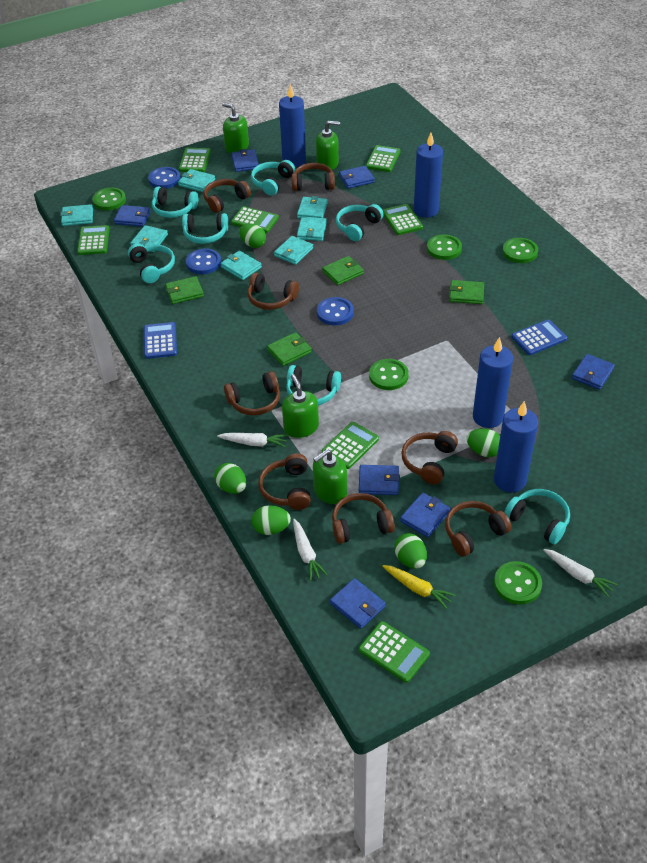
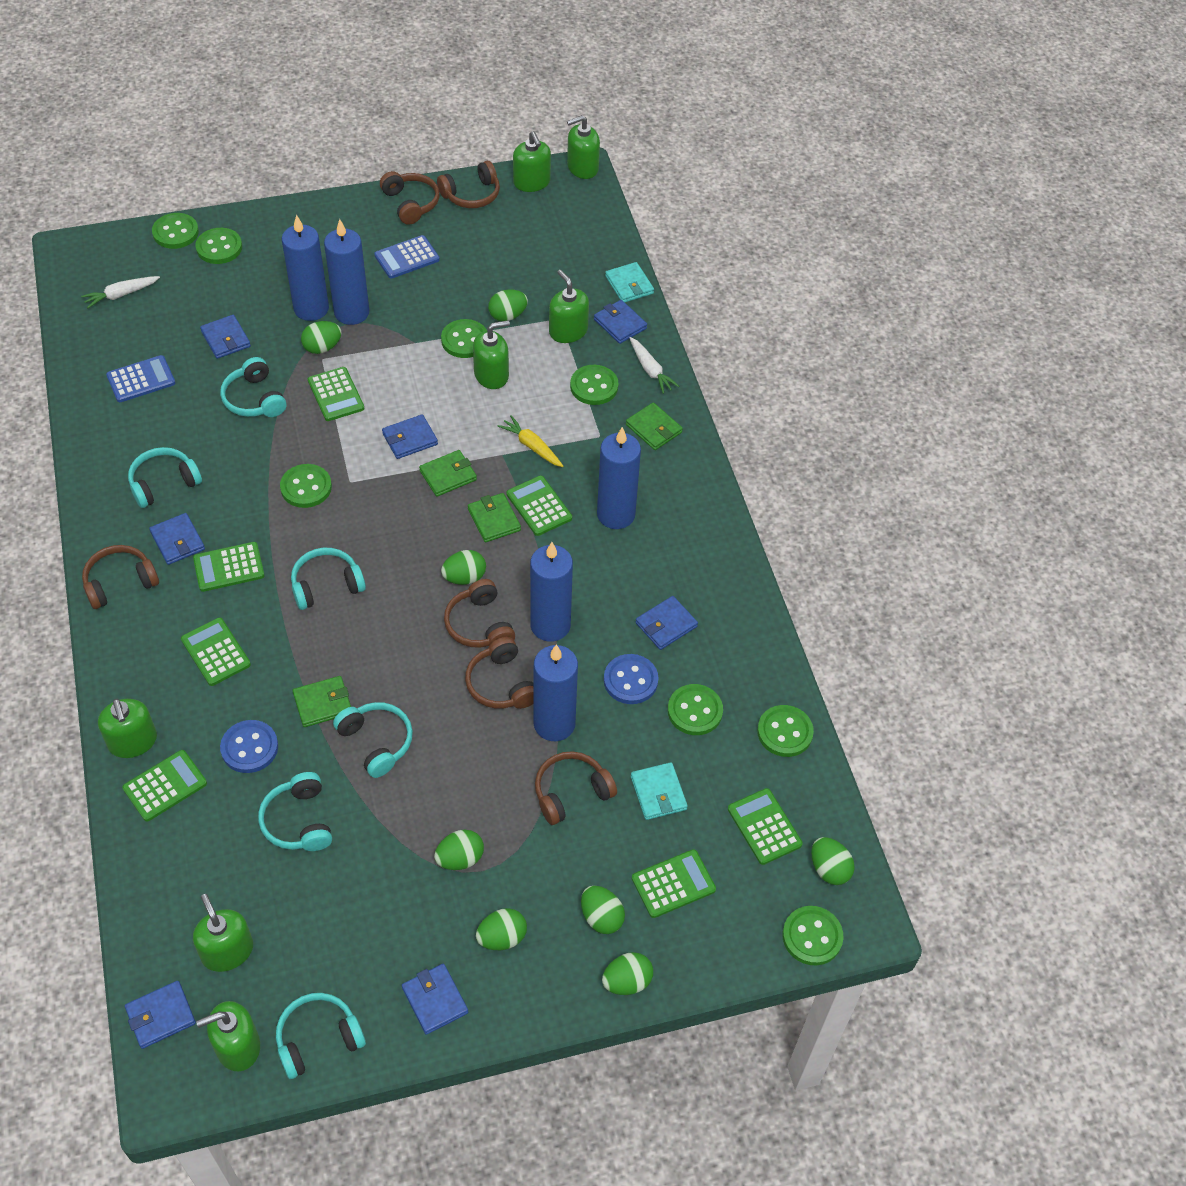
blue button: 3 -> 2
blue candle: 4 -> 5
brown headphones: 8 -> 6
green button: 5 -> 8
green egg: 5 -> 8
green soap dispenser: 4 -> 7
turquoise headphones: 7 -> 6
turquoise wallet: 7 -> 2
white carrot: 3 -> 2

